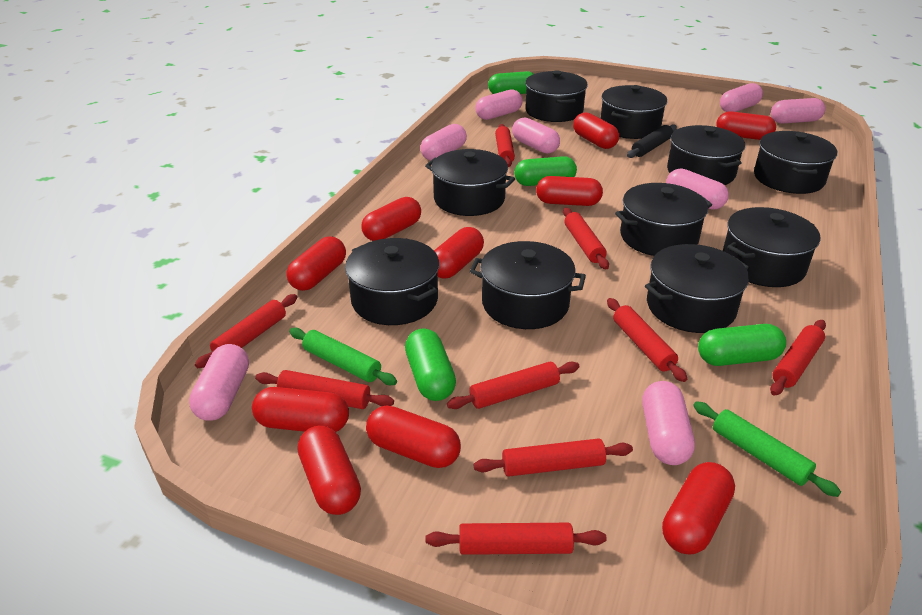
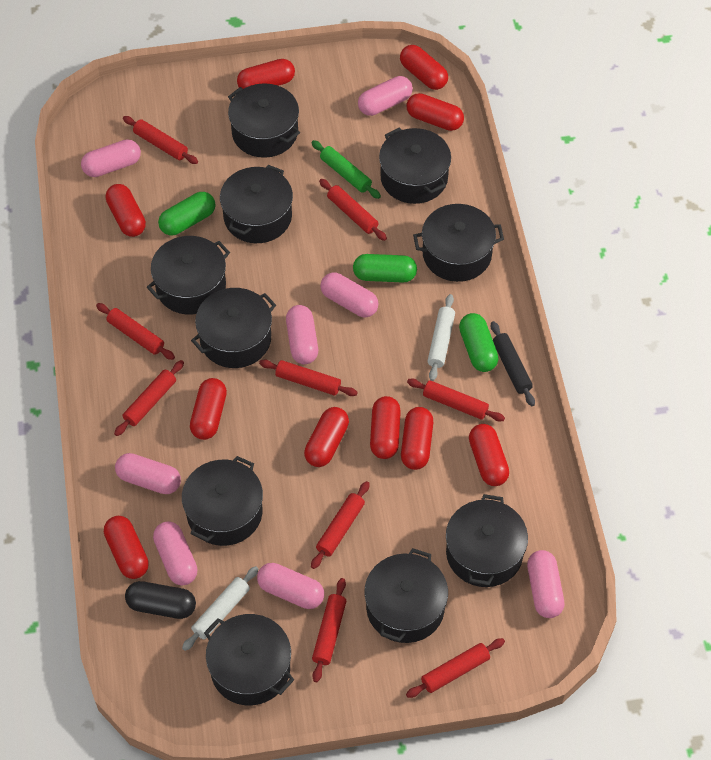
black capsule: 0 -> 1
green capsule: 4 -> 3
green rolling pin: 2 -> 1
white rolling pin: 0 -> 2

